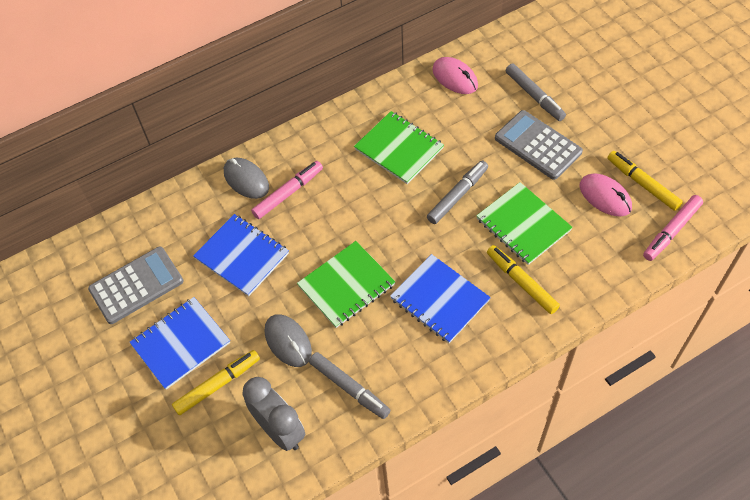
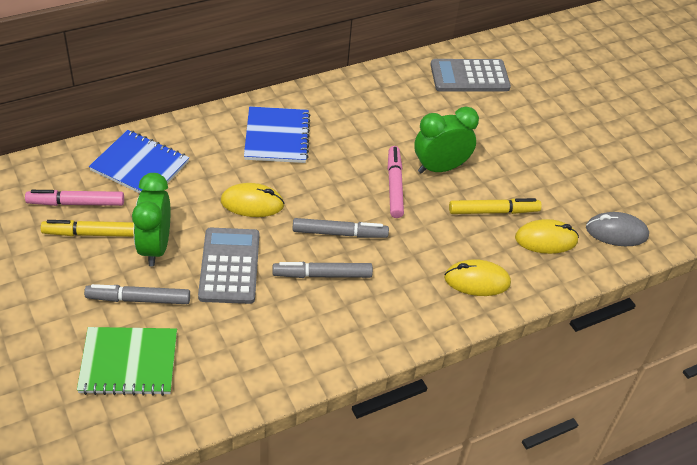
blue notebook: 3 -> 2
green clock: 0 -> 2
green notebook: 3 -> 1
grey clock: 1 -> 0
grey mouse: 2 -> 1
pink mouse: 2 -> 0
yellow marker: 3 -> 2
yellow mouse: 0 -> 3

